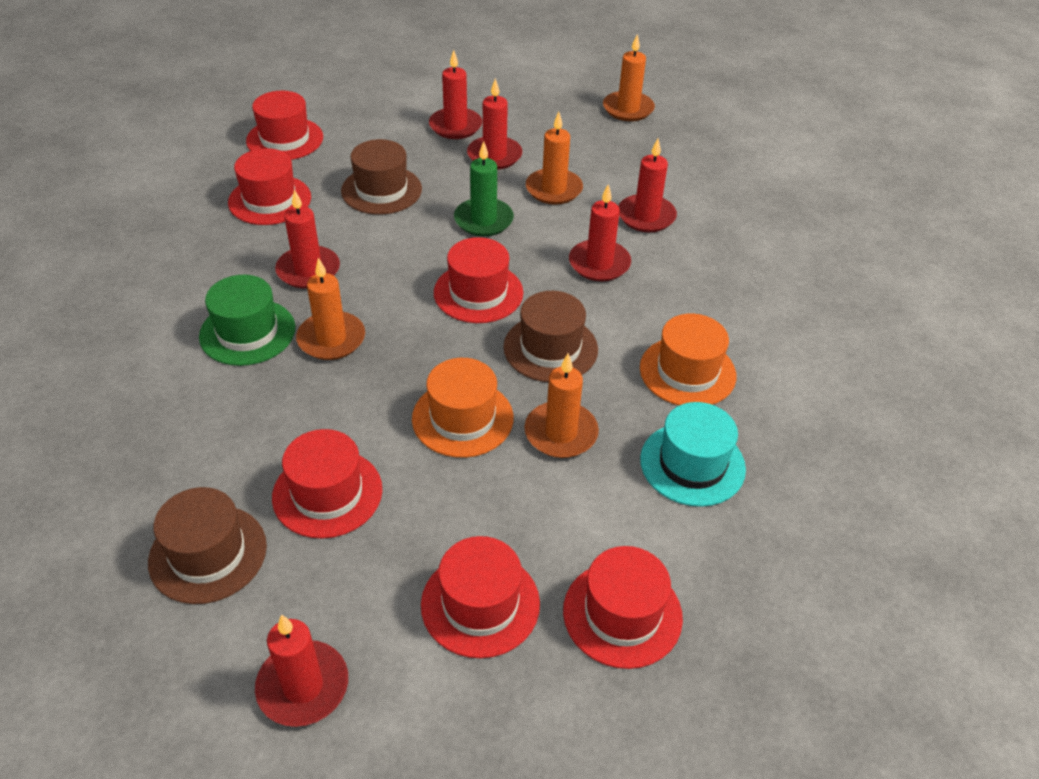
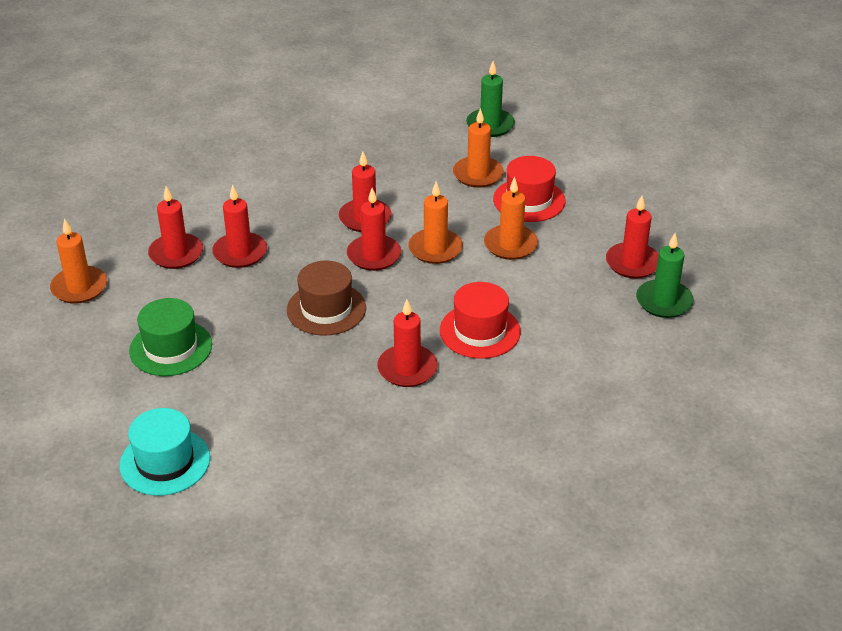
brown hat: 3 -> 1
green candle: 1 -> 2
orange hat: 2 -> 0
red hat: 6 -> 2

